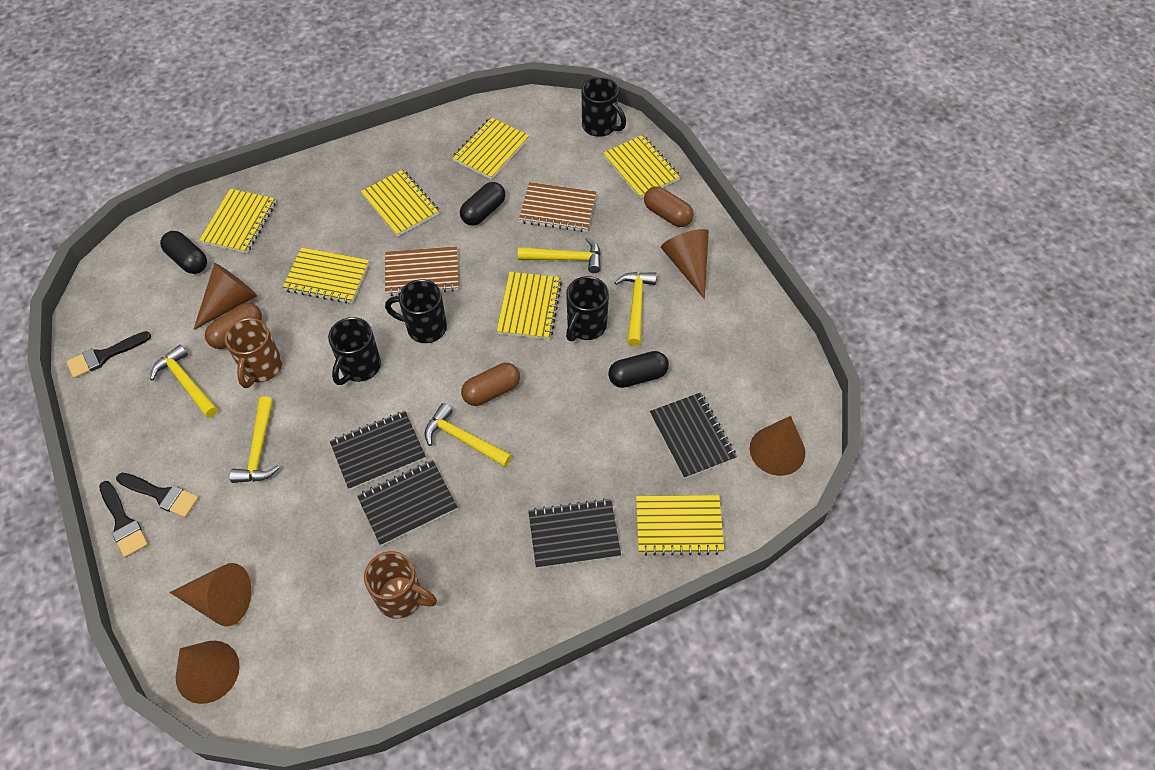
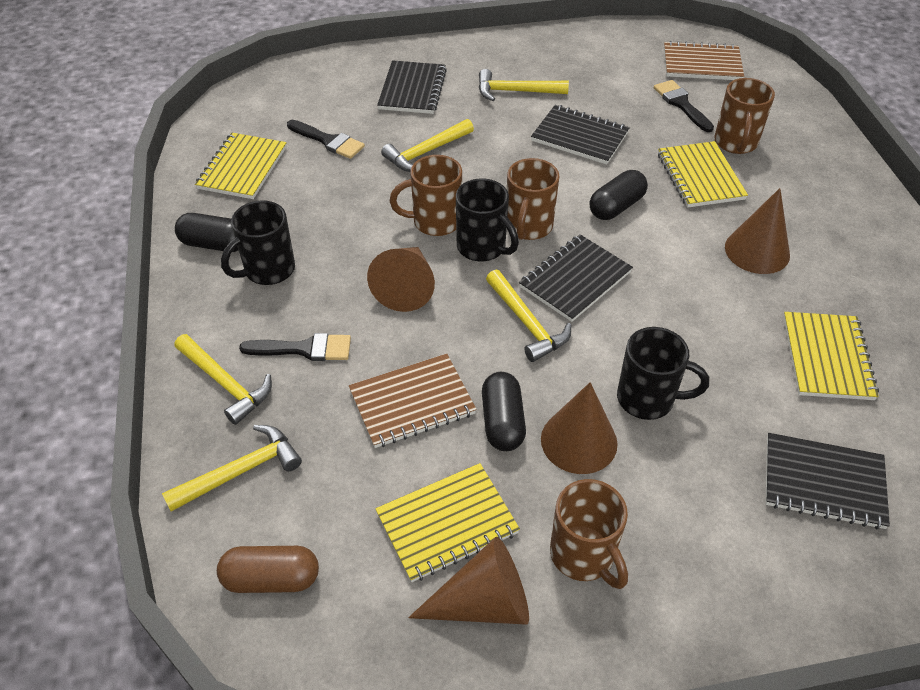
black mug: 4 -> 3
brown capsule: 3 -> 1
brown cone: 5 -> 4
brown mug: 2 -> 4
yellow notebook: 7 -> 4

